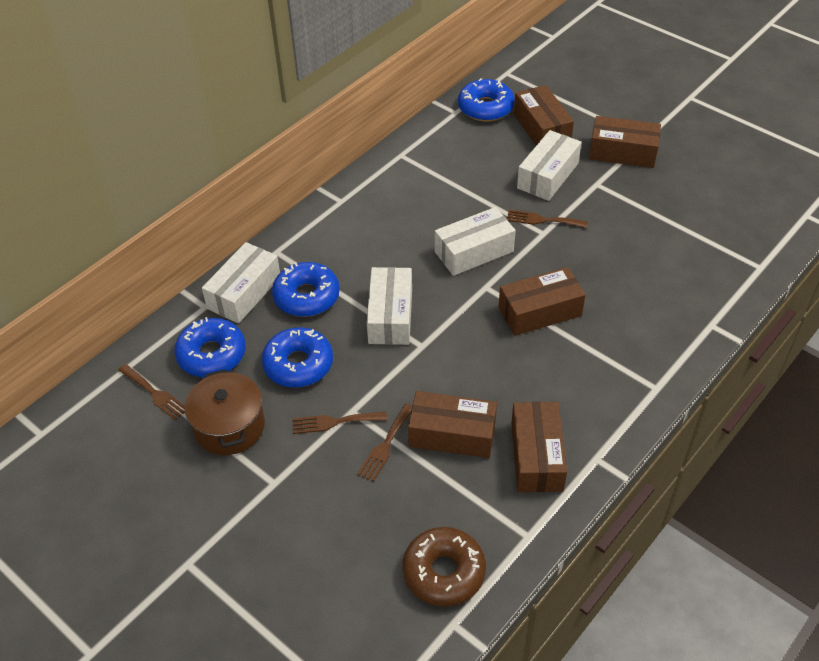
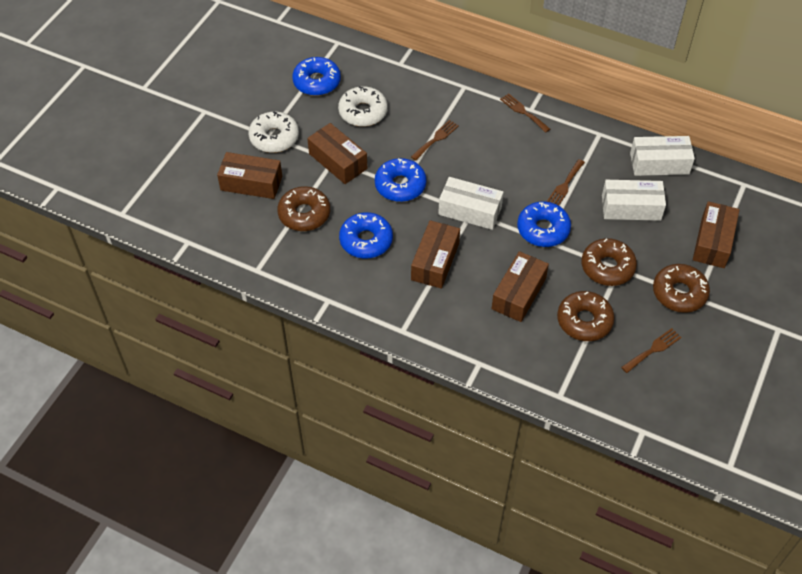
brown donut: 1 -> 4
brown pot: 1 -> 0
white box: 4 -> 3
white donut: 0 -> 2

